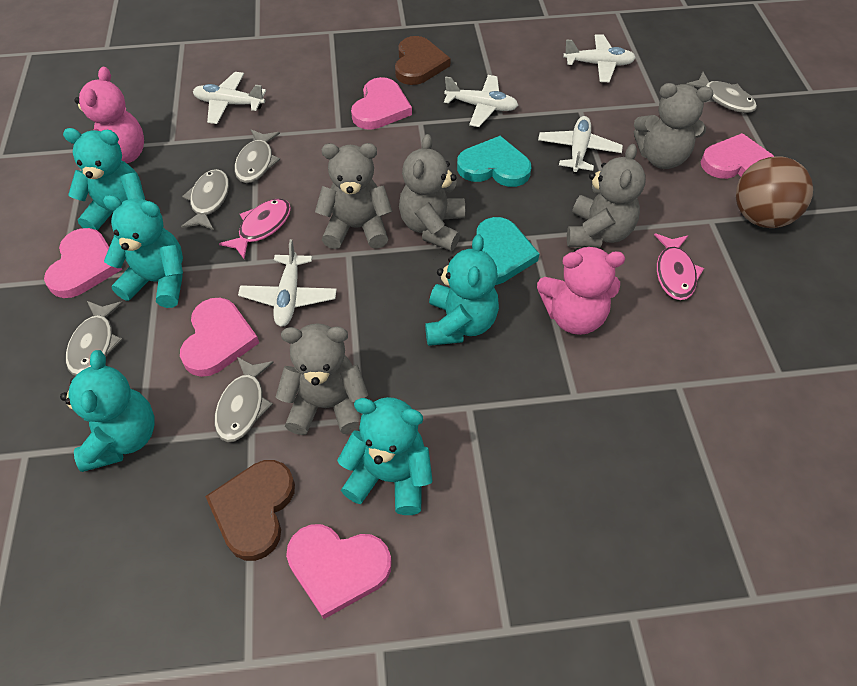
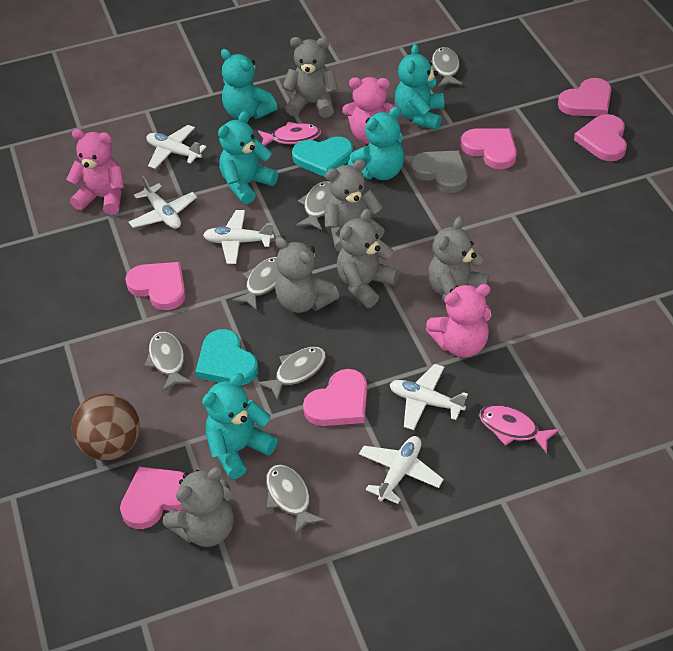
brown heart: 2 -> 0
grey fish: 5 -> 6
grey heart: 0 -> 1
grey teddy bear: 5 -> 6
pink heart: 5 -> 6
pink teddy bear: 2 -> 3

